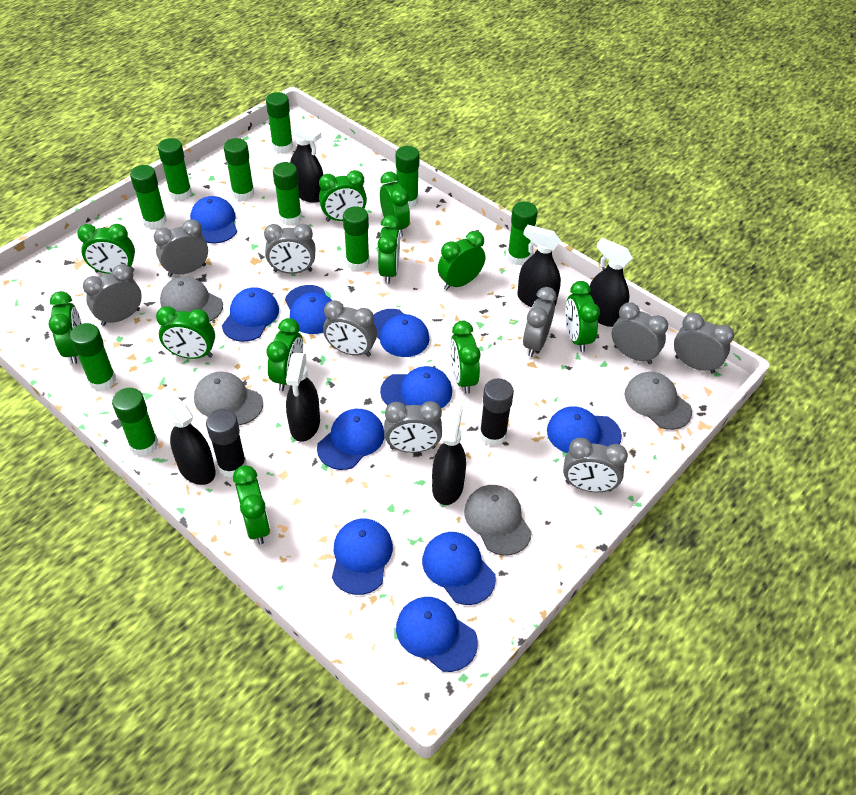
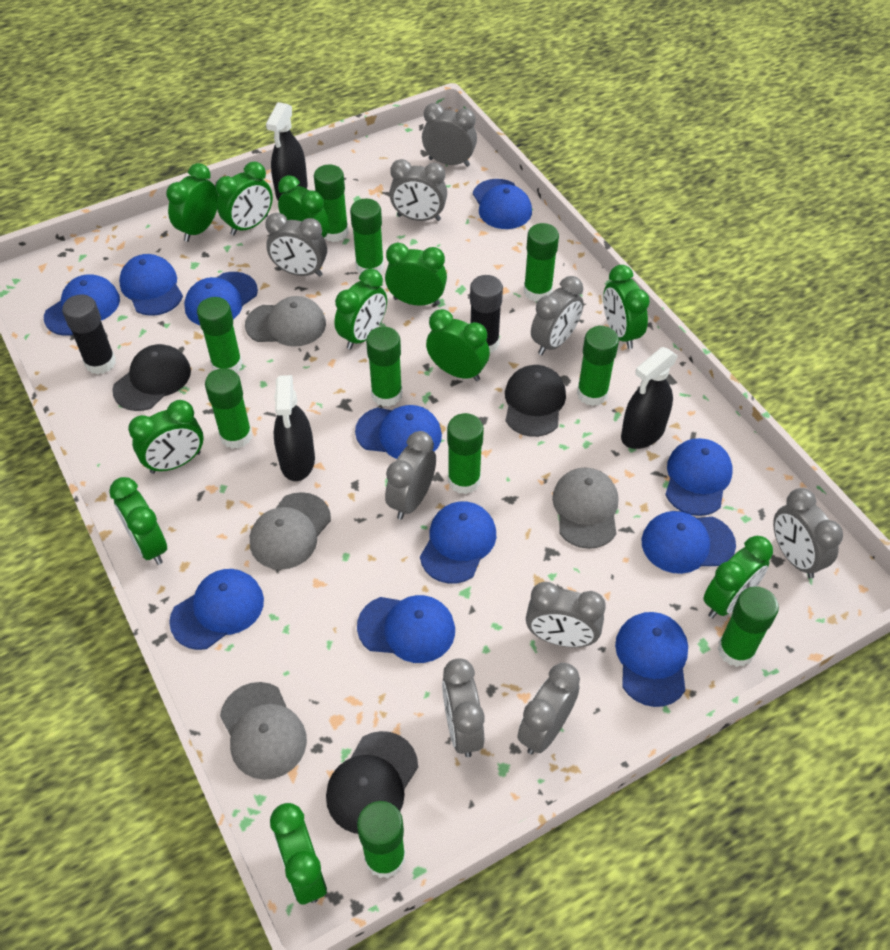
black cap: 0 -> 3
black spray bottle: 6 -> 3
blue cap: 10 -> 11

